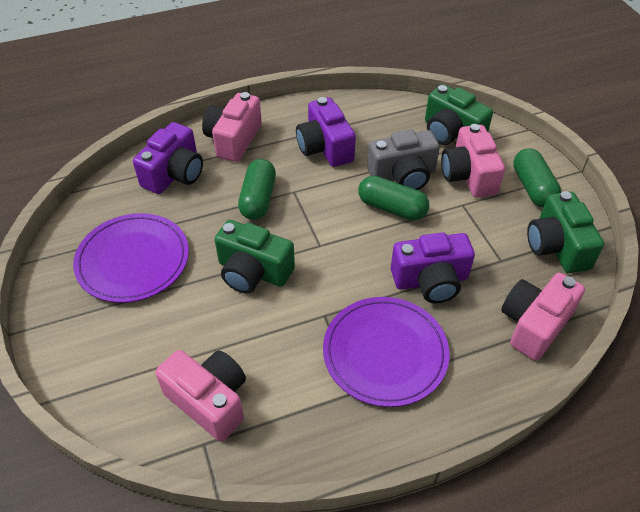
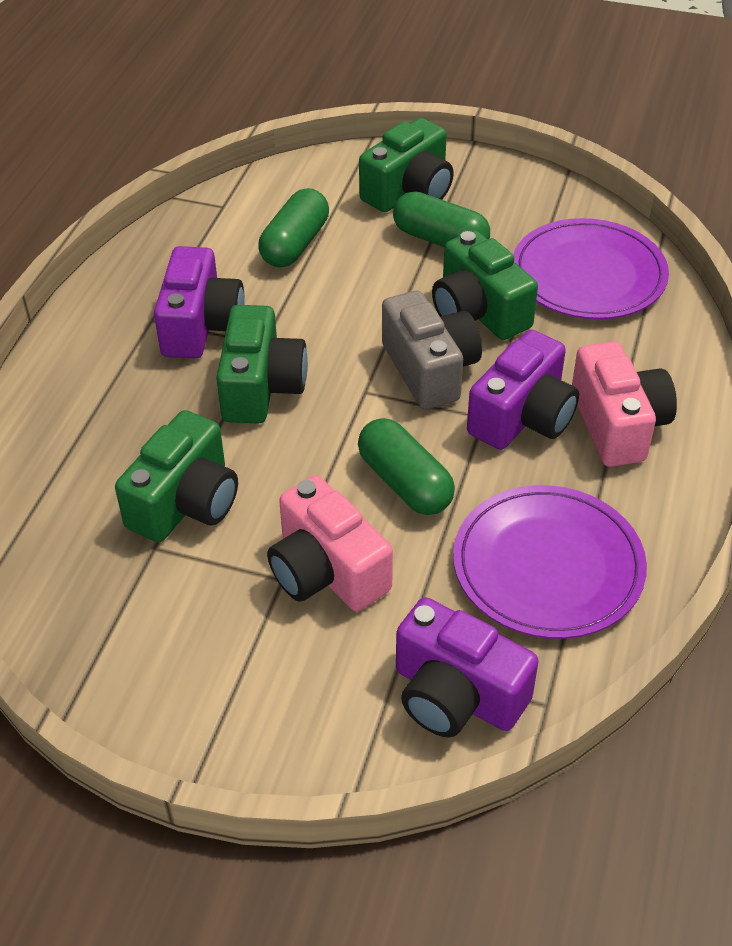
green camera: 3 -> 4
pink camera: 4 -> 2

